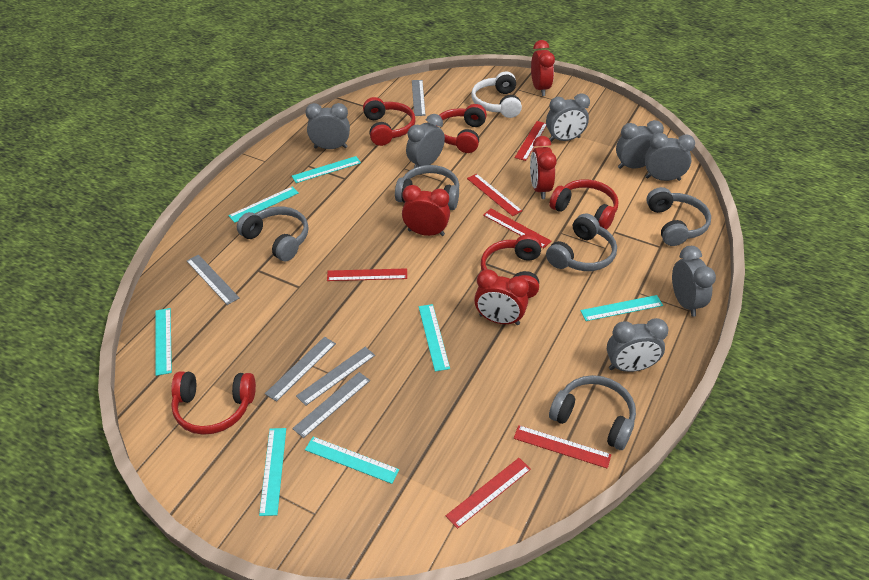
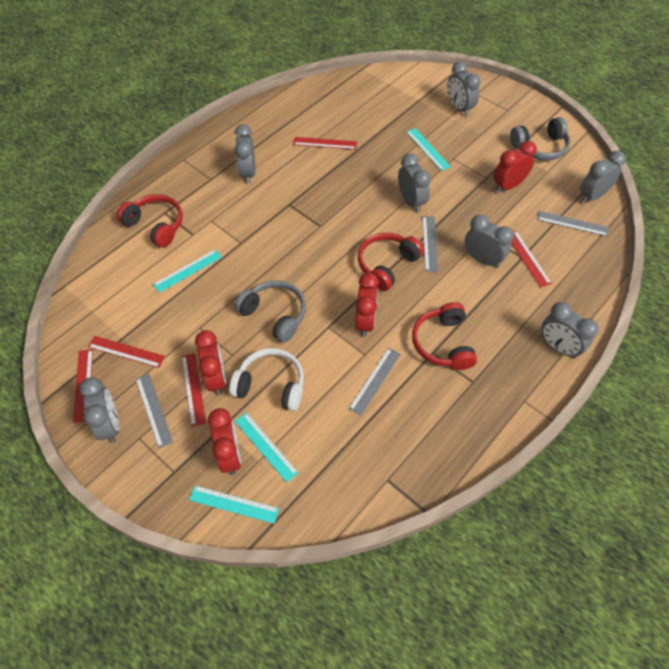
grey headphones: 5 -> 2
grey ruler: 5 -> 4
red headphones: 5 -> 3
red ruler: 6 -> 5
turquoise ruler: 7 -> 4

